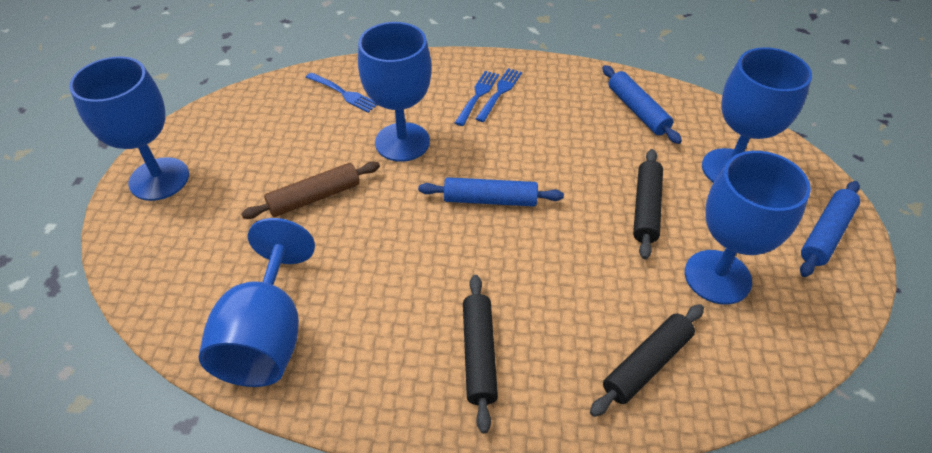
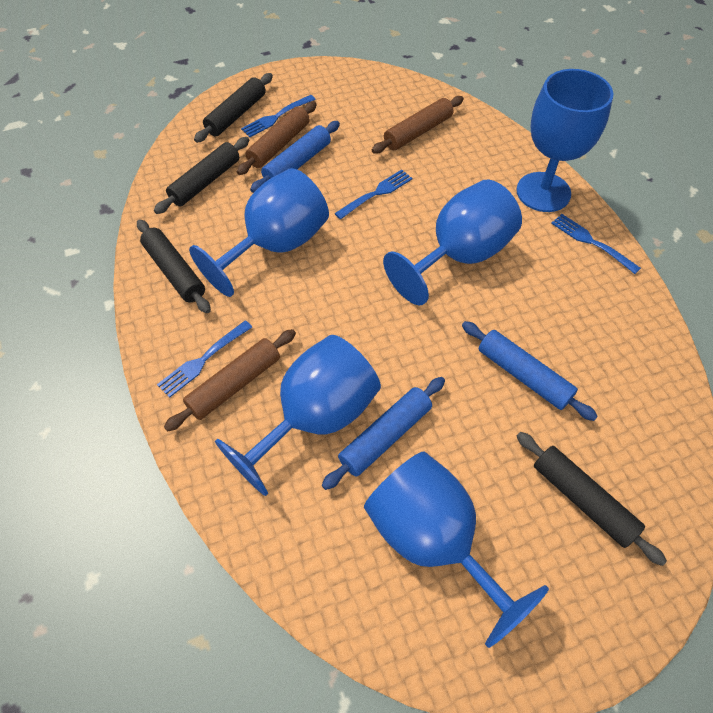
black rolling pin: 3 -> 4
blue fork: 3 -> 4
brown rolling pin: 1 -> 3

